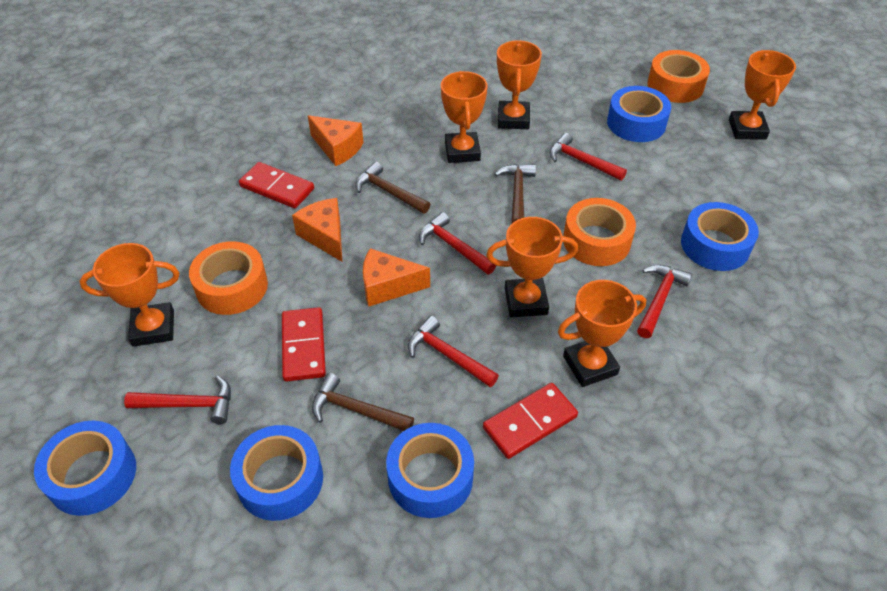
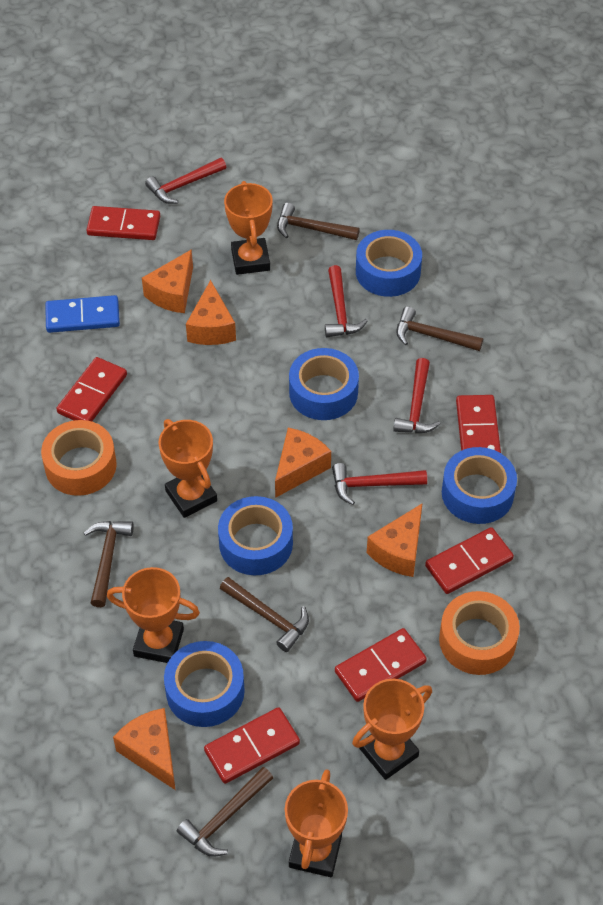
blue domino: 0 -> 1
brown hammer: 3 -> 5
orange cheese: 3 -> 5
orange tape: 3 -> 2
orange trophy: 6 -> 5
red domino: 3 -> 6
red hammer: 5 -> 4

